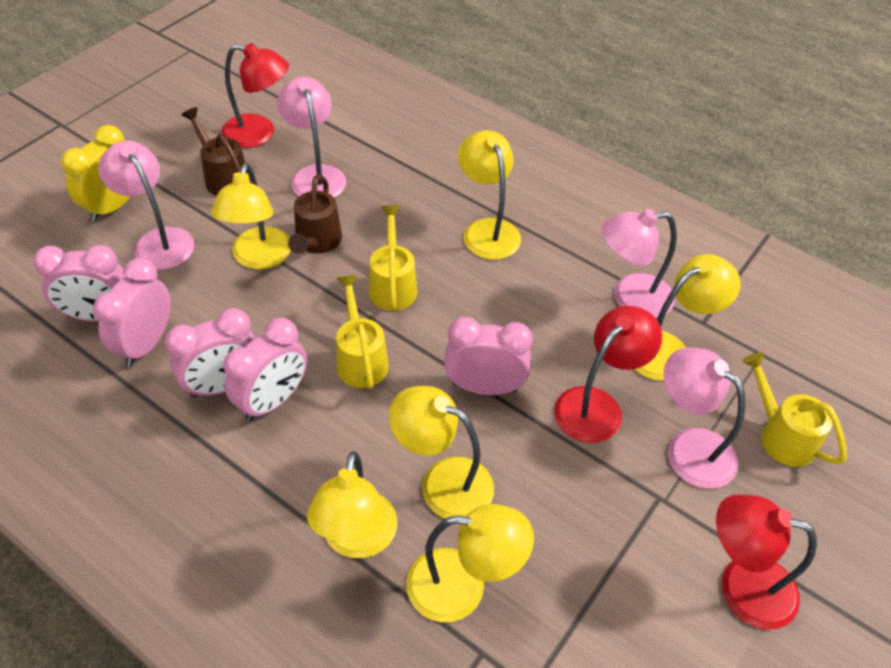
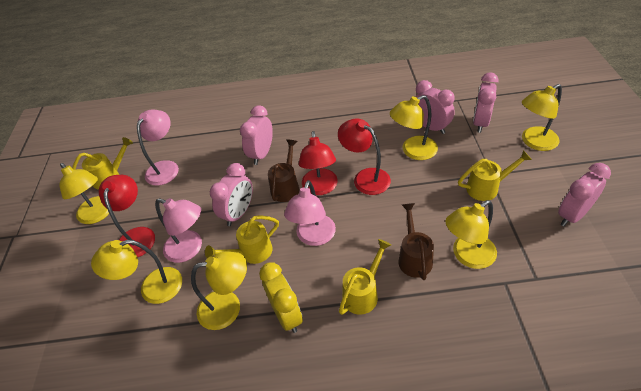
pink lamp: 4 -> 3
yellow watering can: 3 -> 4

